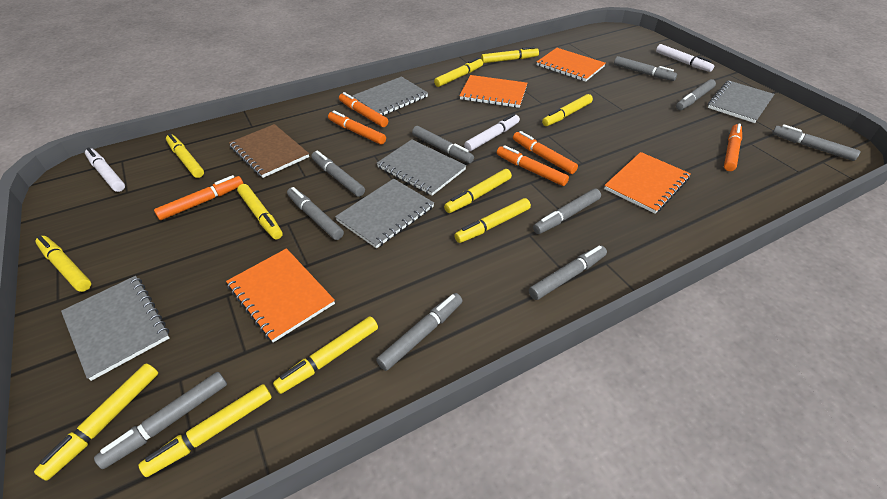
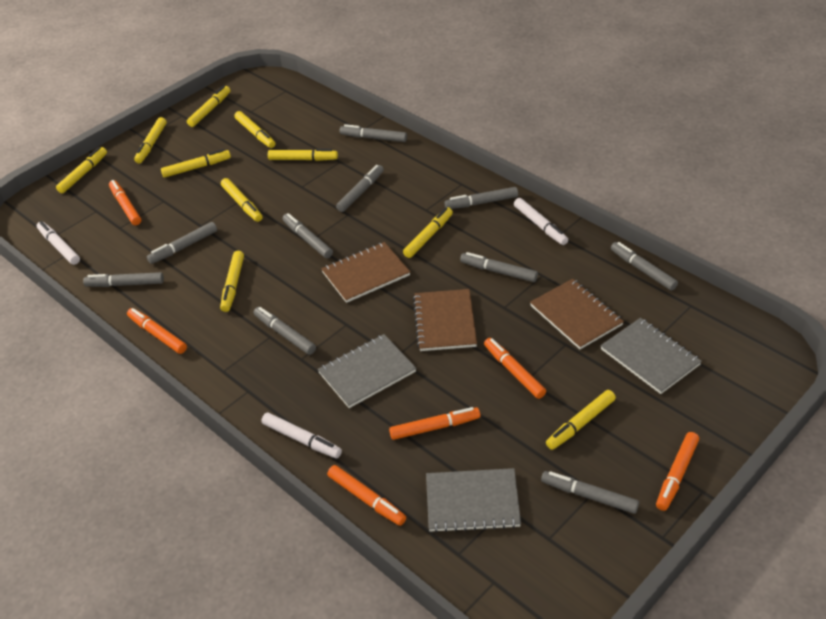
brown notebook: 1 -> 3
grey notebook: 5 -> 3
orange notebook: 4 -> 0
yellow marker: 11 -> 10

